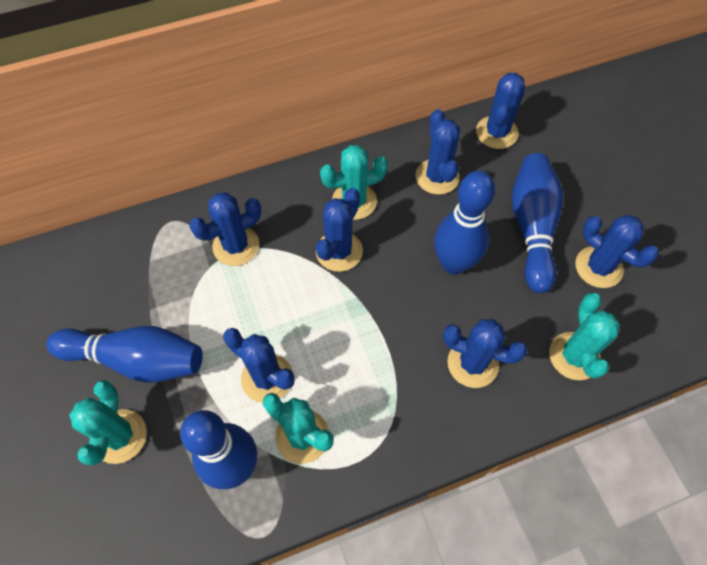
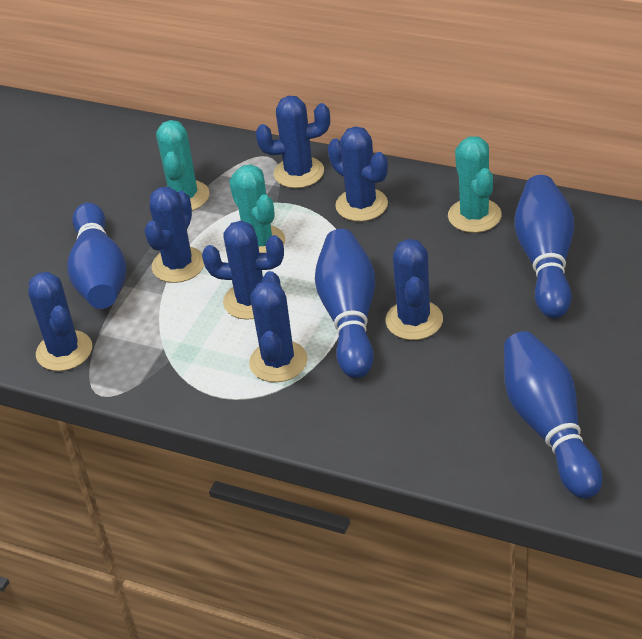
turquoise cactus: 4 -> 3

